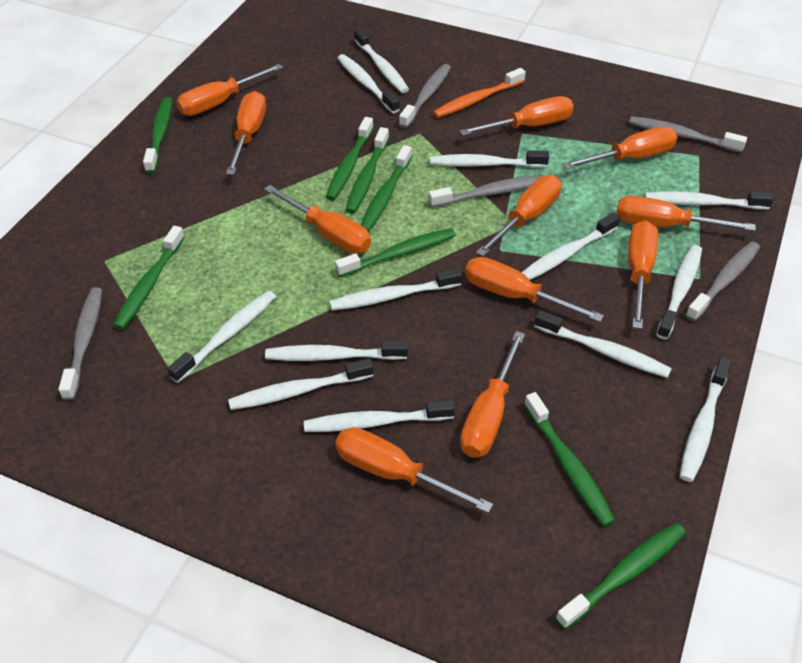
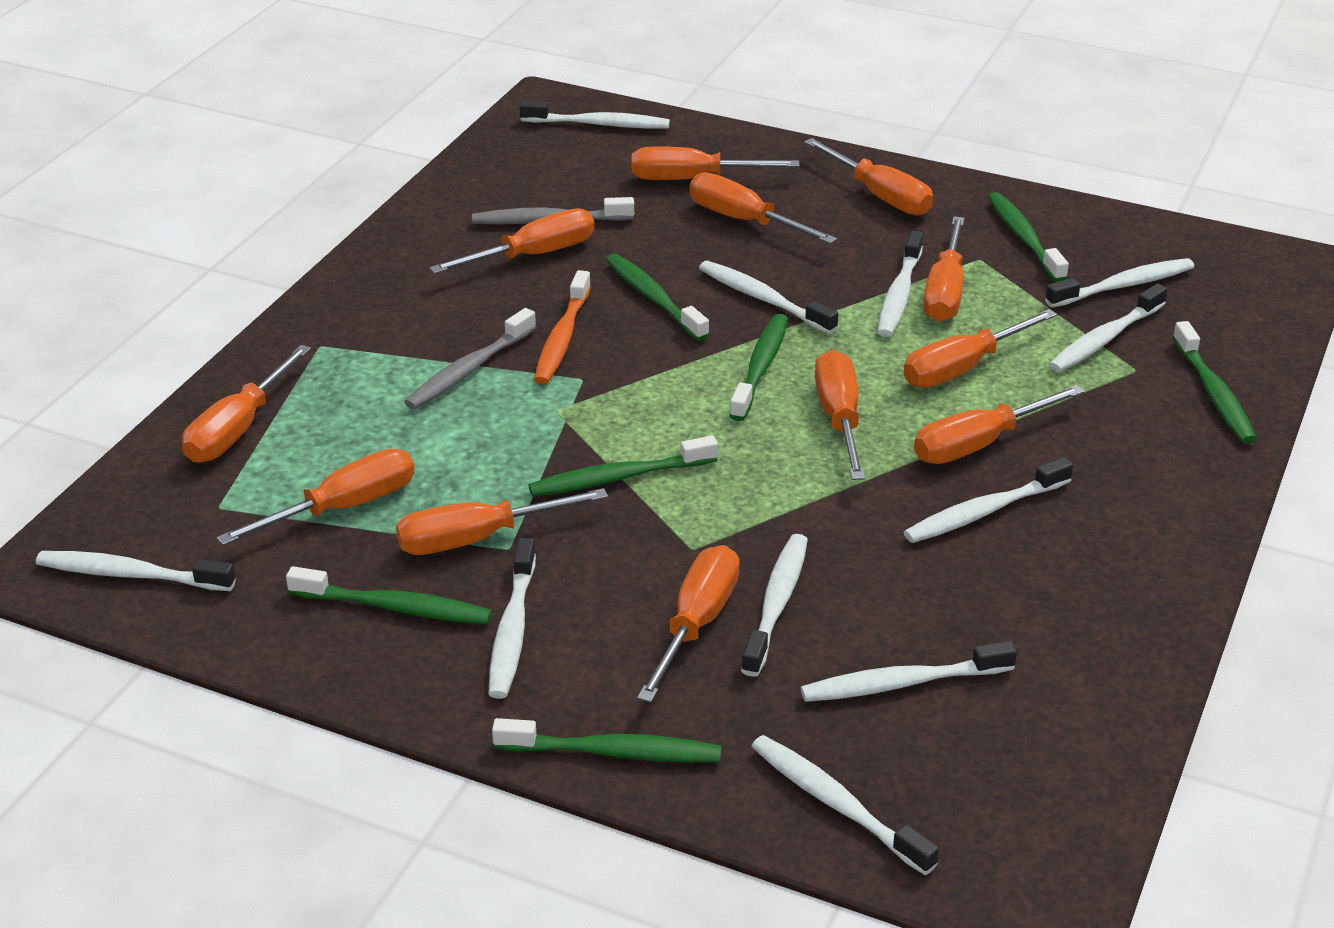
green toothbrush: 8 -> 7
grey toothbrush: 5 -> 2
orange screwdriver: 11 -> 12
white toothbrush: 13 -> 11

